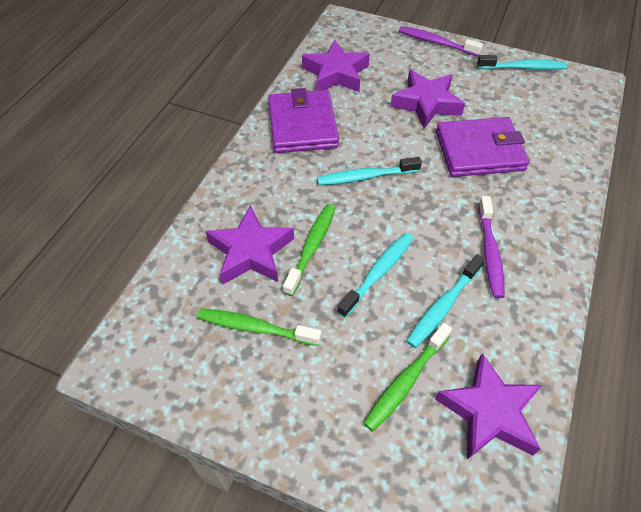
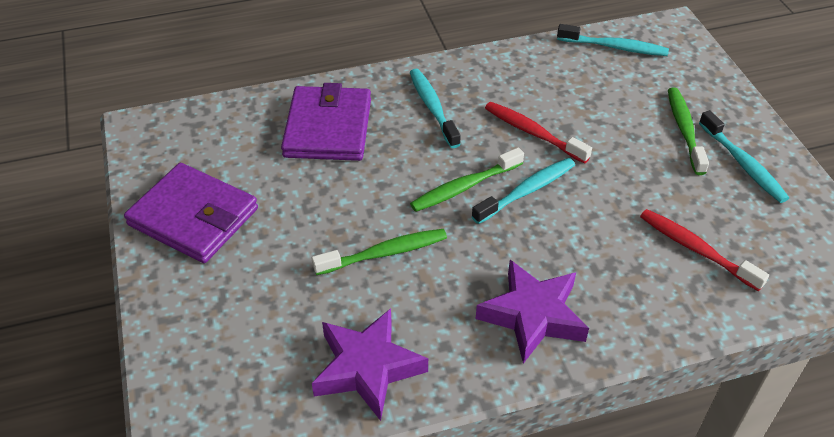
purple star: 4 -> 2
purple toothbrush: 2 -> 0
red toothbrush: 0 -> 2

